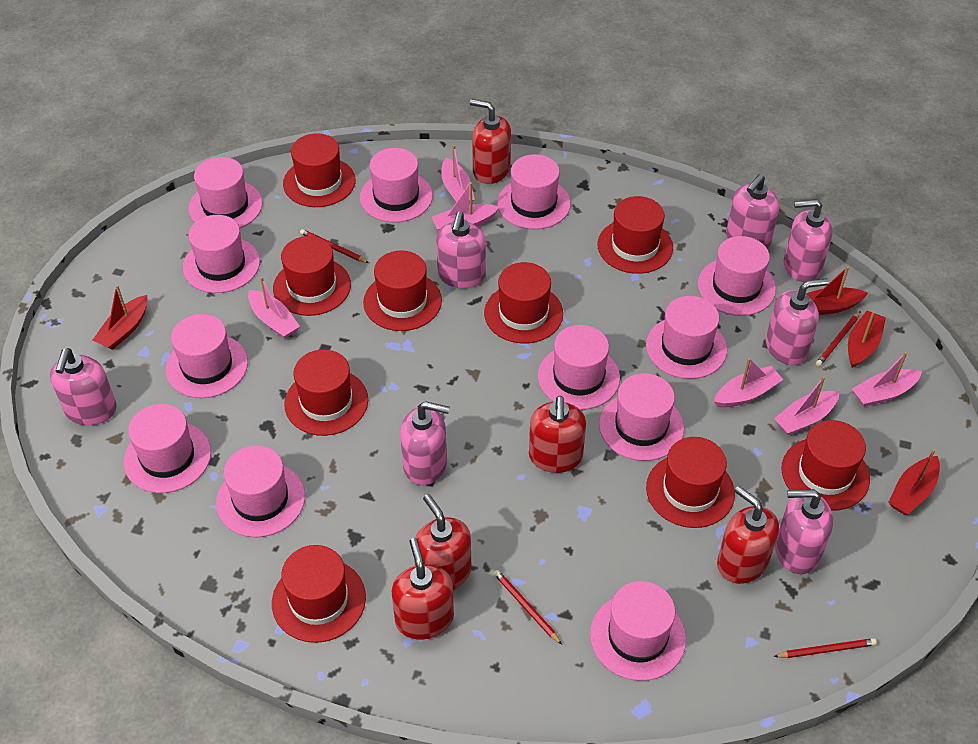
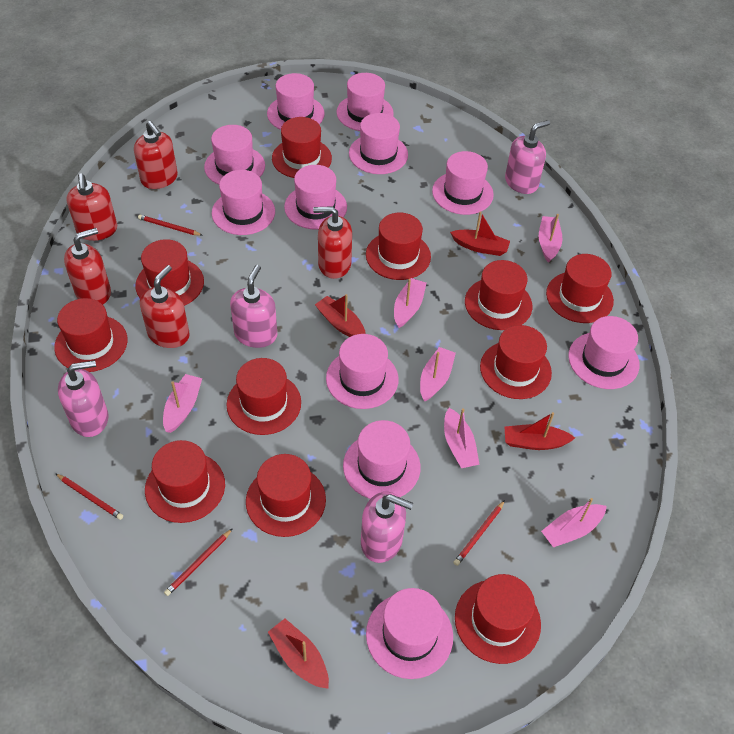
pink hat: 12 -> 11
pink soap dispenser: 7 -> 4
red hat: 9 -> 11

